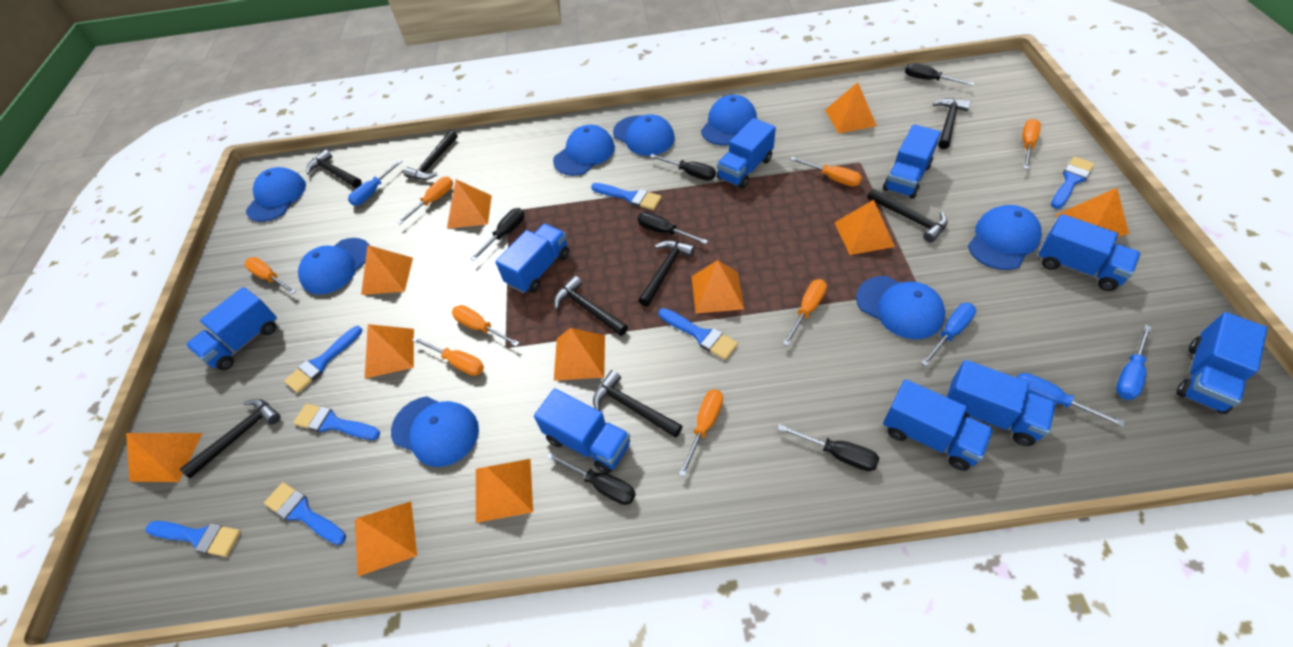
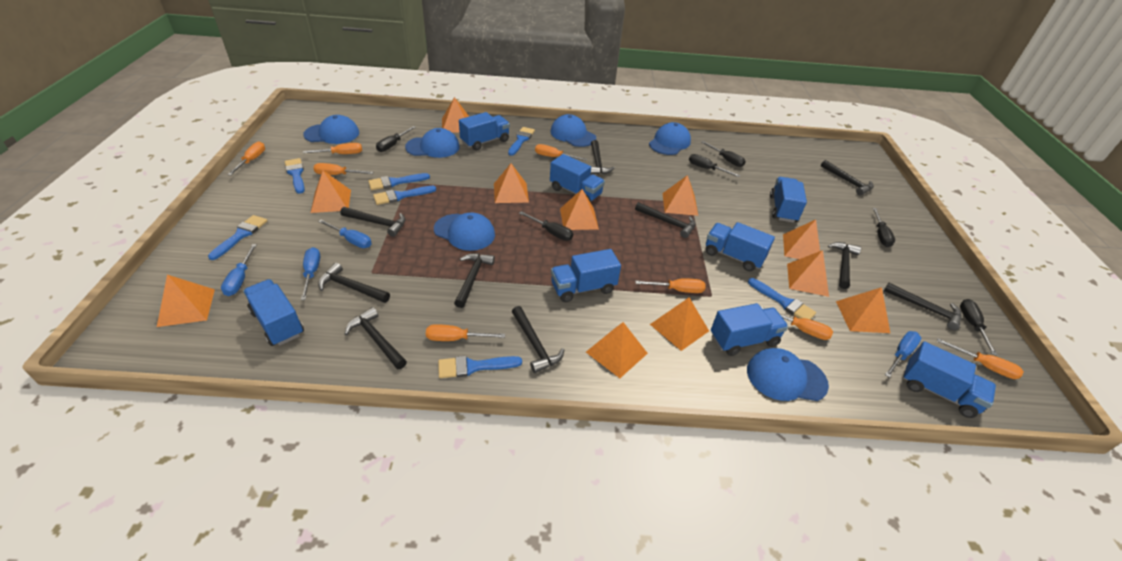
black hammer: 8 -> 10
blue cap: 8 -> 6
blue truck: 9 -> 8

